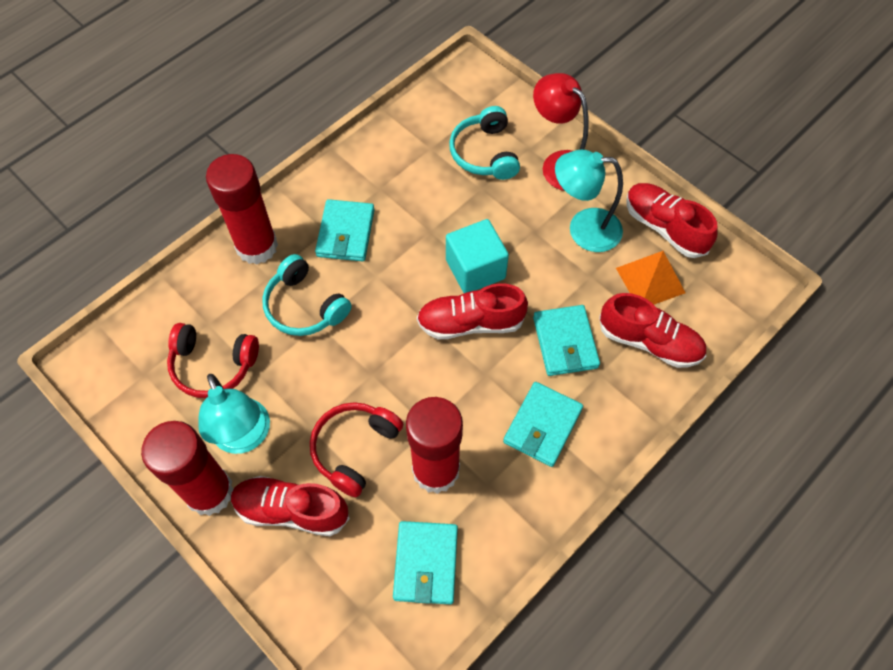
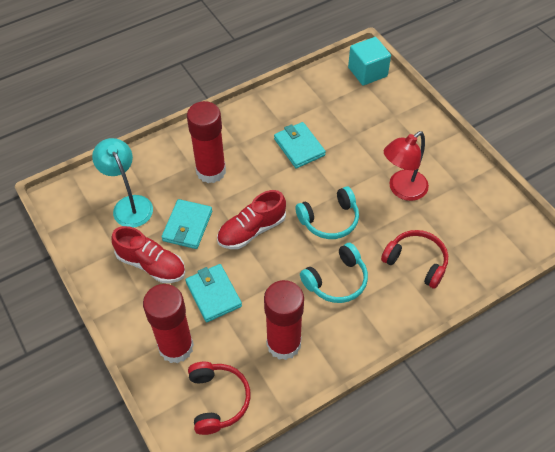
orange pyramid: 1 -> 0
red shoe: 4 -> 2
turquoise lamp: 2 -> 1
turquoise wallet: 4 -> 3

